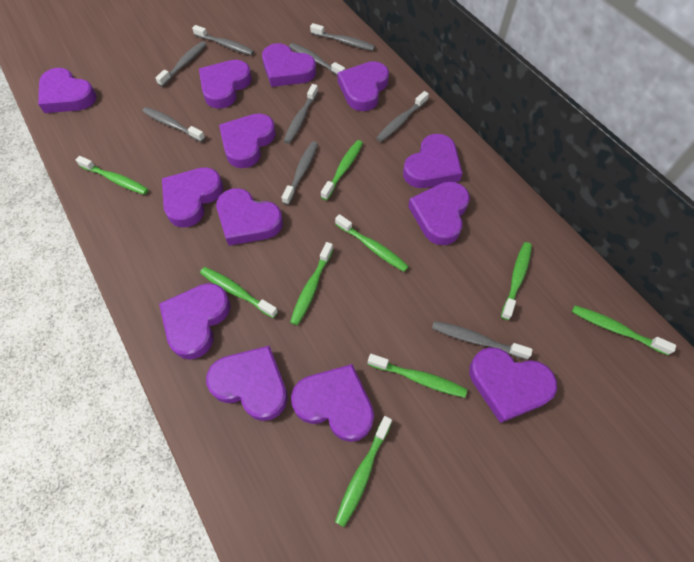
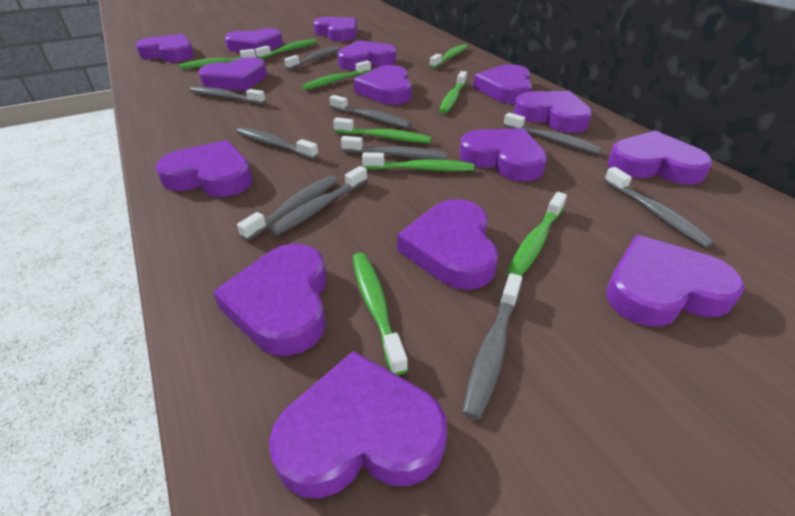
grey toothbrush: 9 -> 10
purple heart: 13 -> 15

